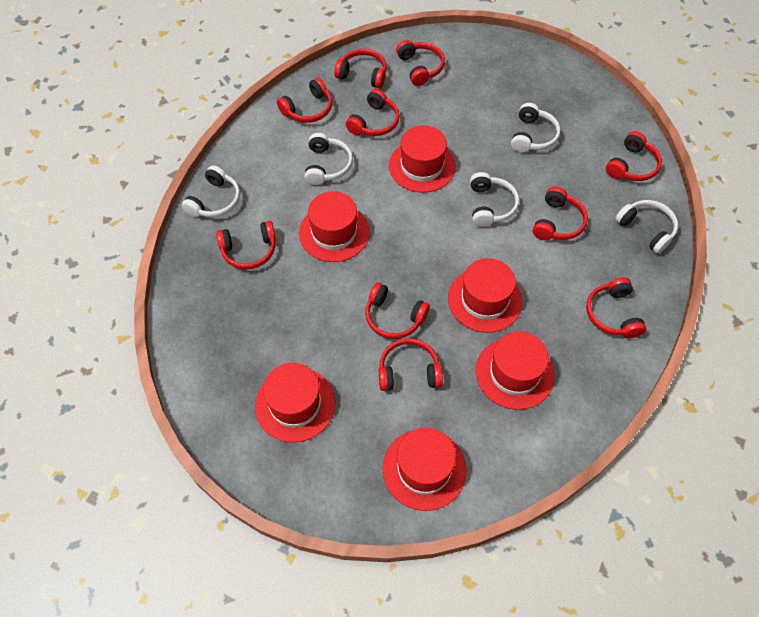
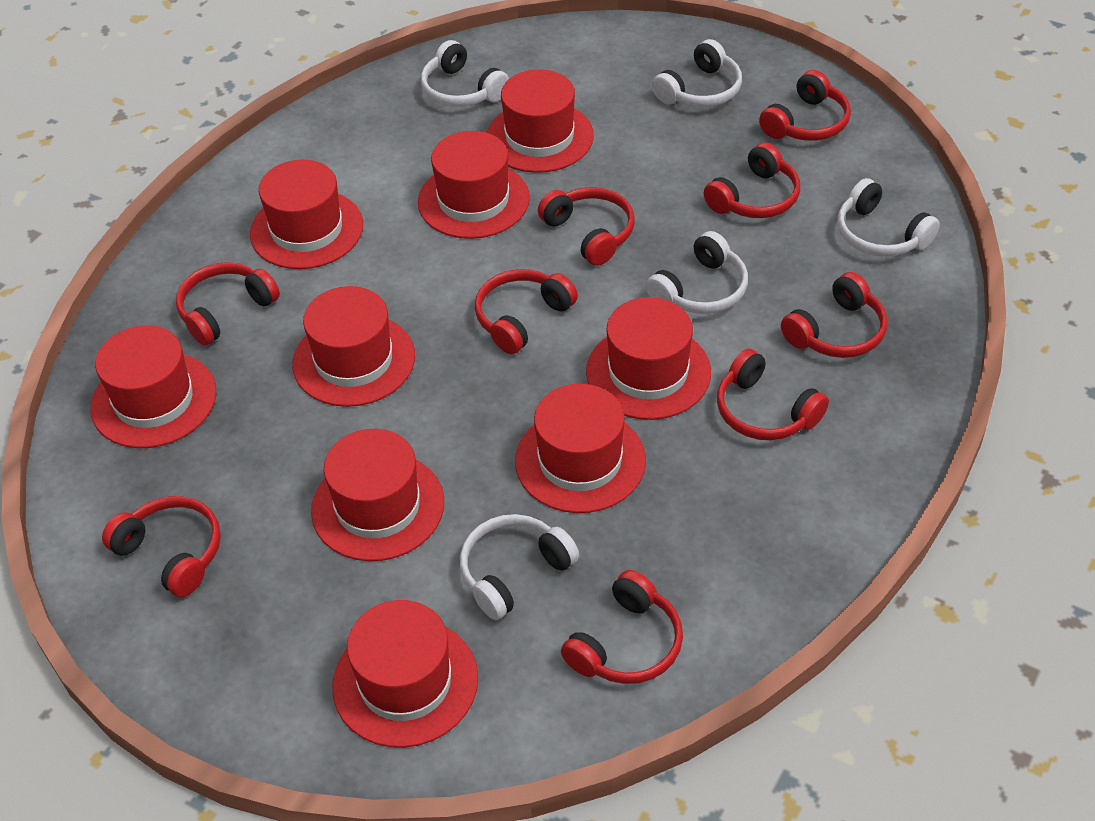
red hat: 6 -> 9
red headphones: 10 -> 9

